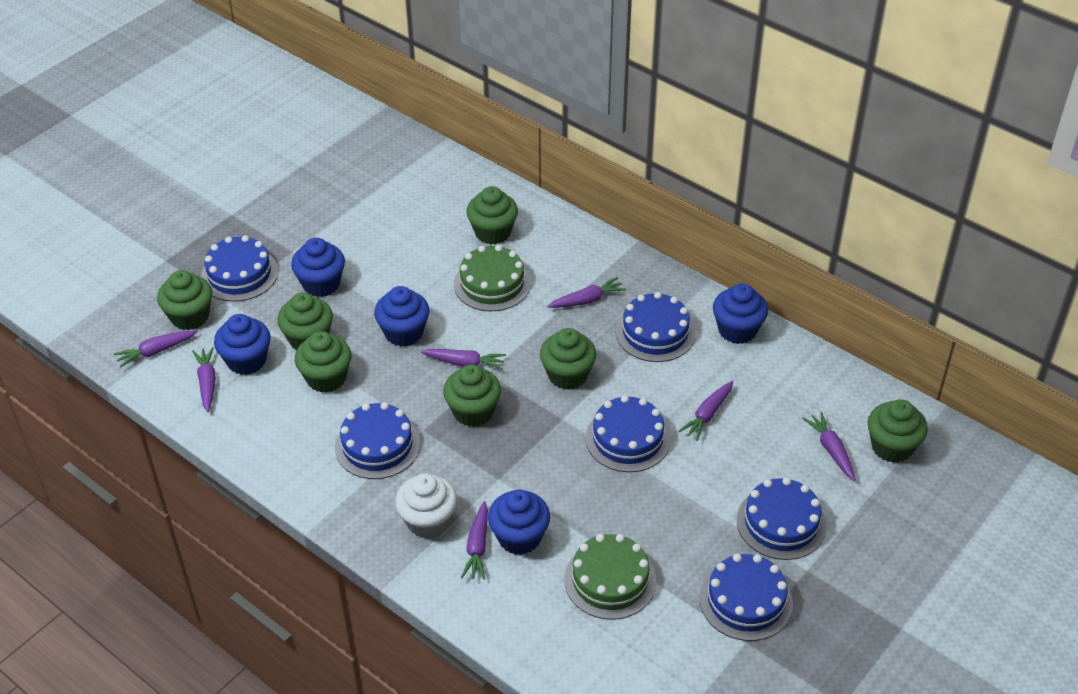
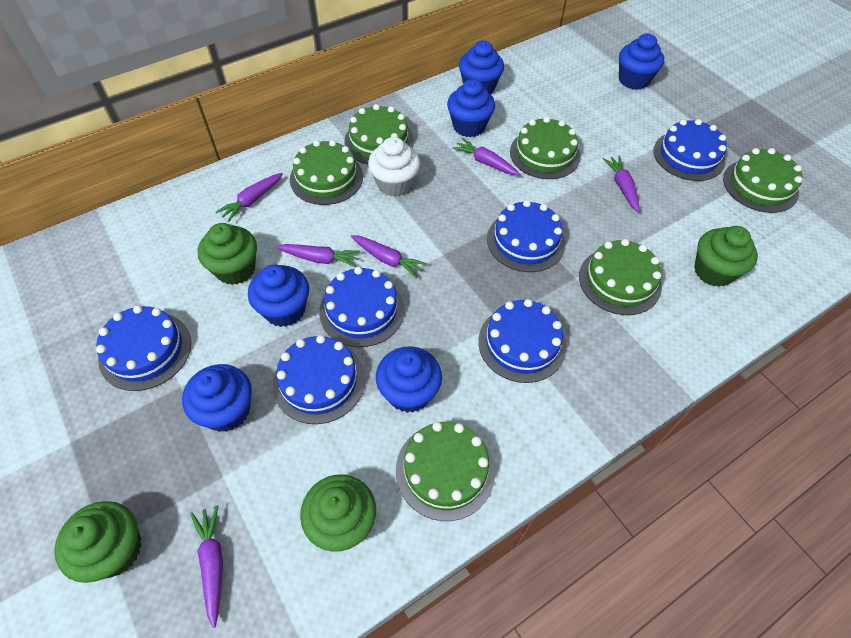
blue cupcake: 5 -> 6
green cake: 2 -> 6
green cupcake: 7 -> 4
purple carrot: 7 -> 6

